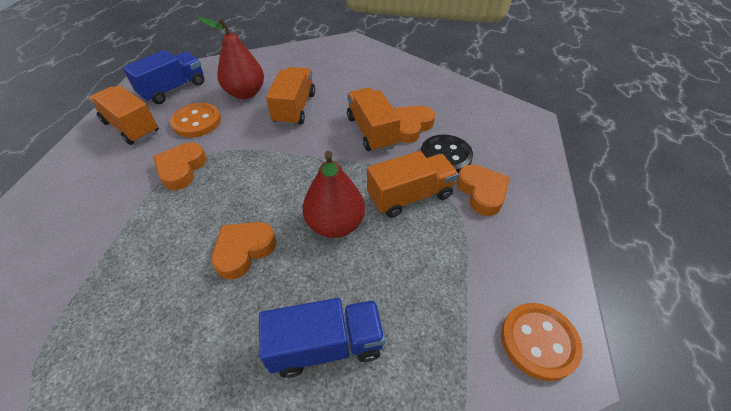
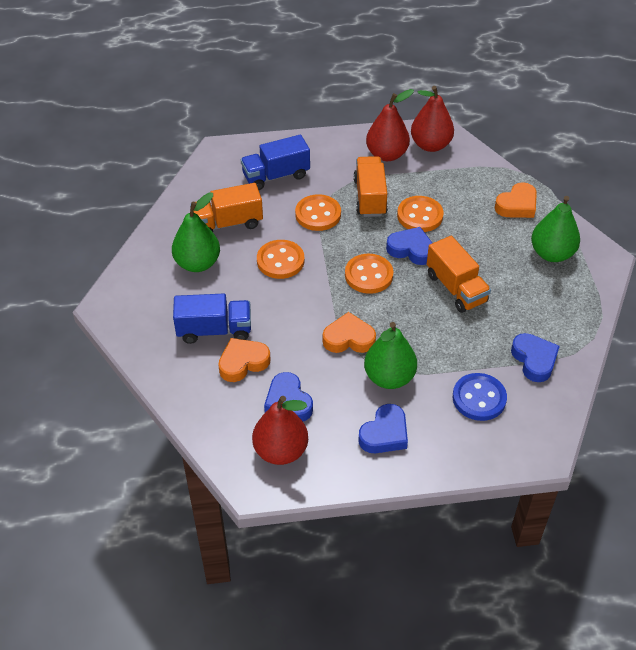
black button: 1 -> 0
blue button: 0 -> 1
blue heart: 0 -> 4
green pear: 0 -> 3
orange button: 2 -> 4
orange heart: 4 -> 3
orange truck: 4 -> 3
red pear: 2 -> 3

